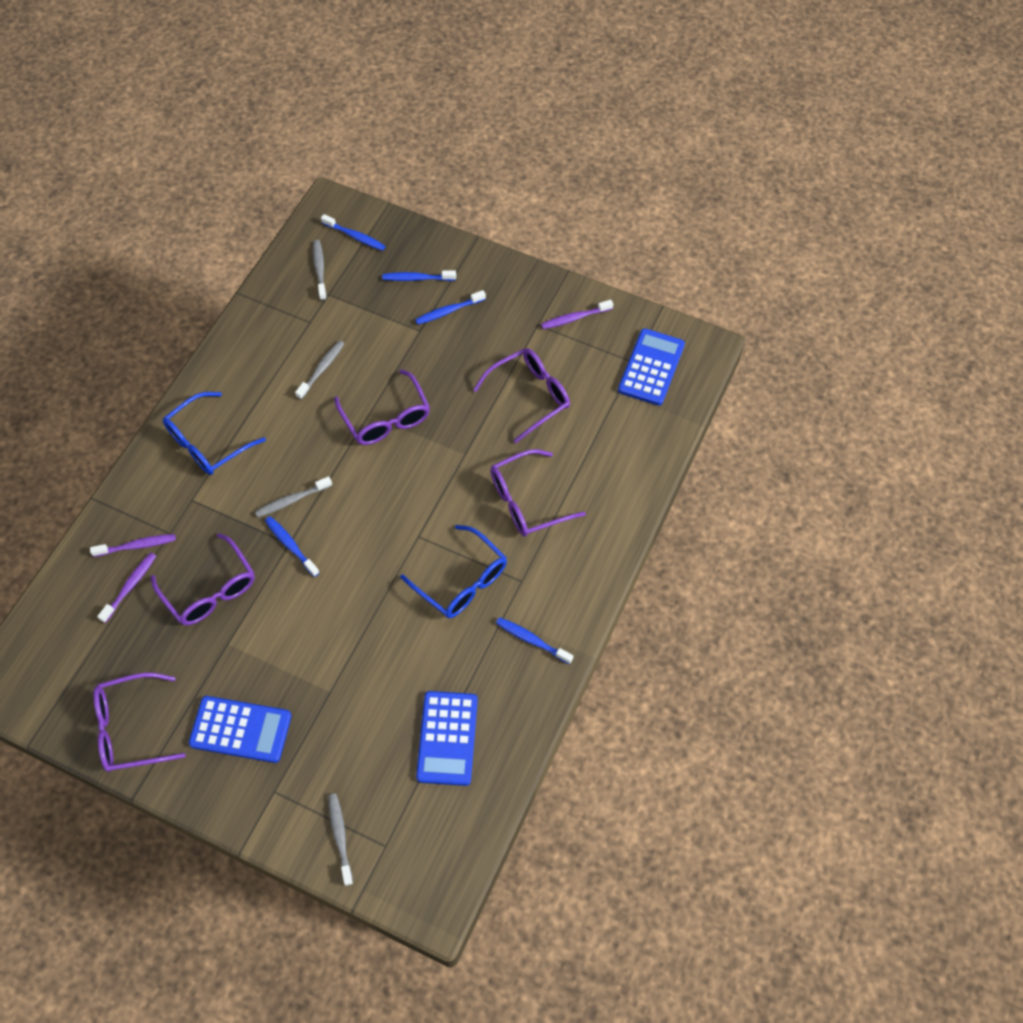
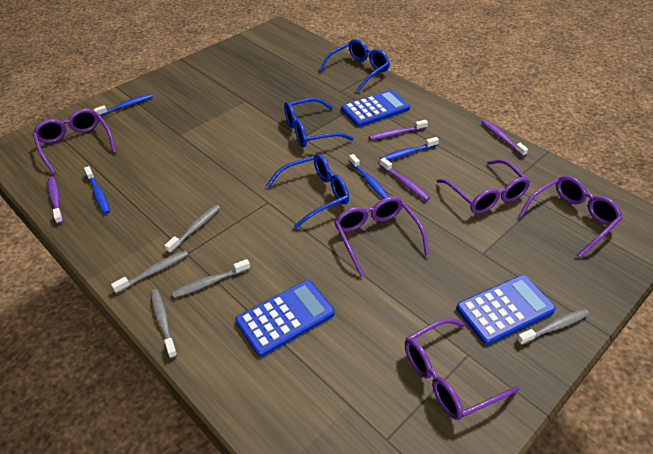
blue glasses: 2 -> 3
blue toothbrush: 5 -> 4
grey toothbrush: 4 -> 5
purple toothbrush: 3 -> 4

